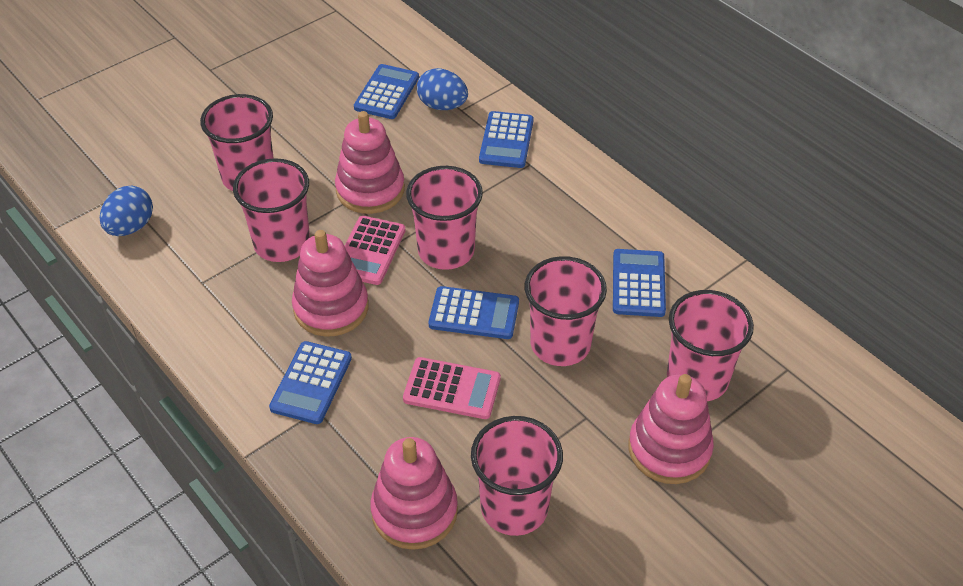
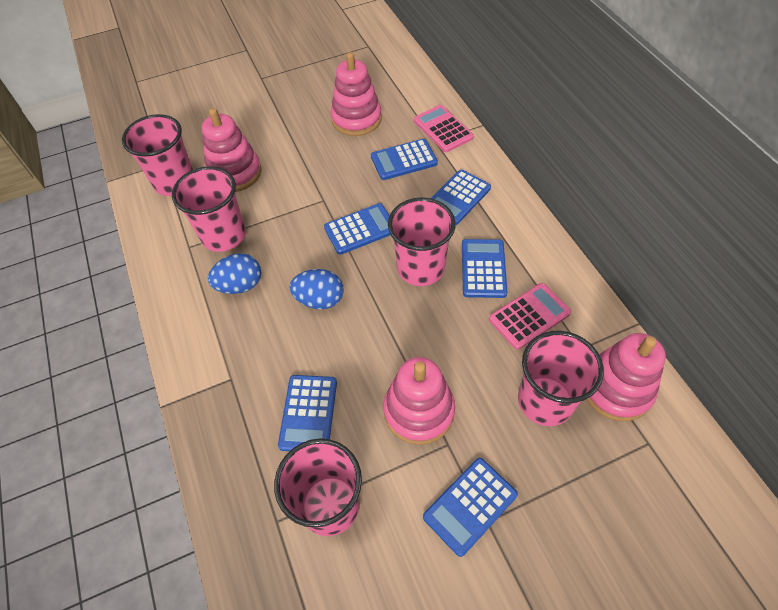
blue calculator: 5 -> 6
pink cup: 6 -> 5

